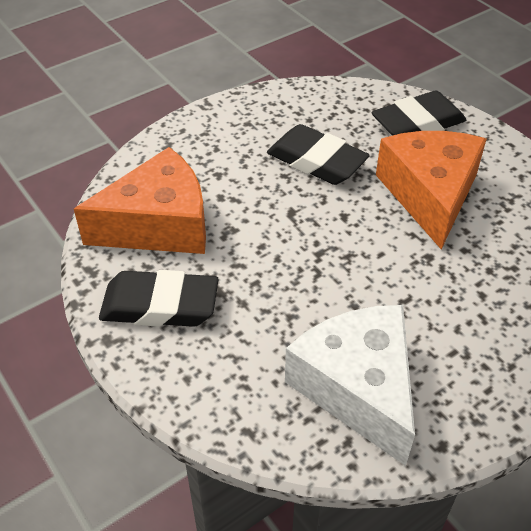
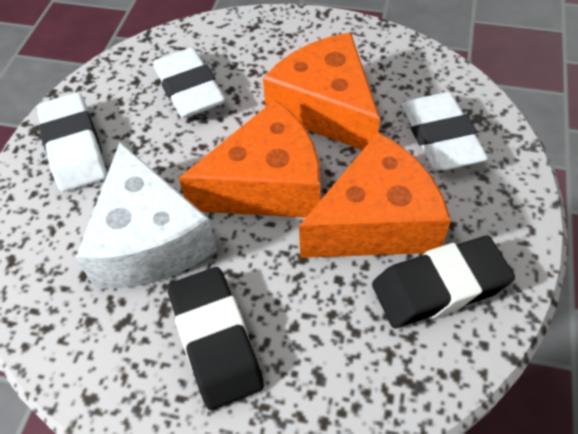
black eraser: 3 -> 2
orange cheese: 2 -> 3
white eraser: 0 -> 3

